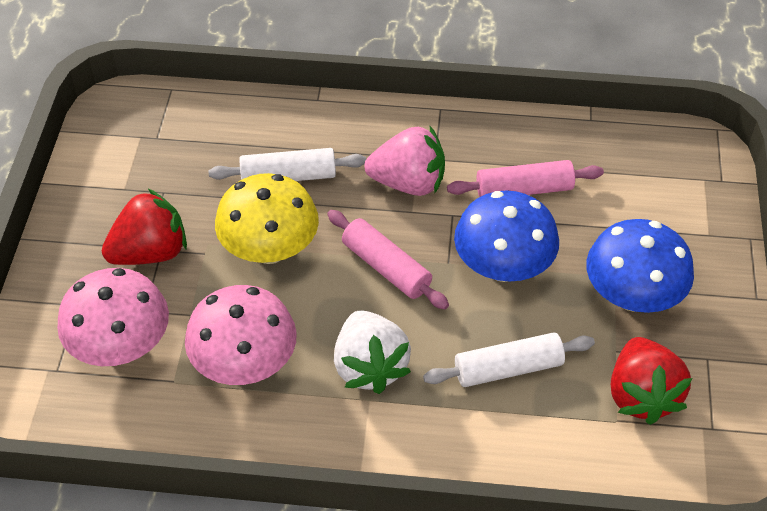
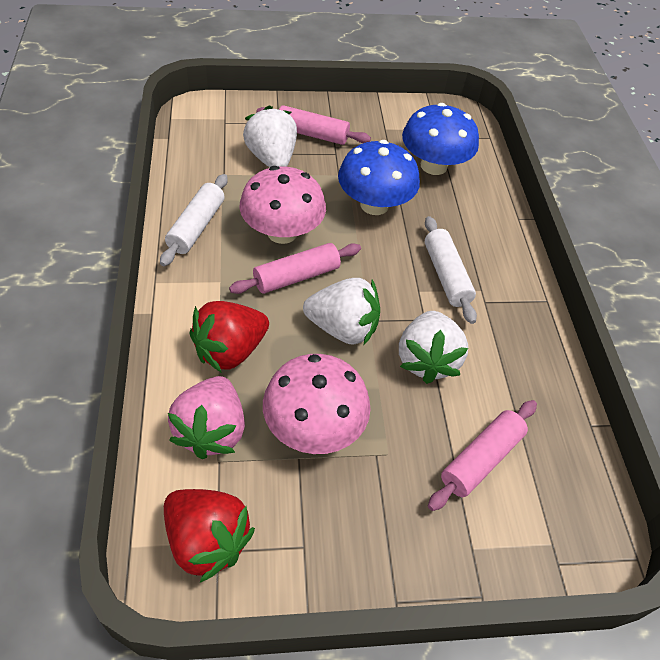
pink rolling pin: 2 -> 3
white strawberry: 1 -> 3
yellow mushroom: 1 -> 0

